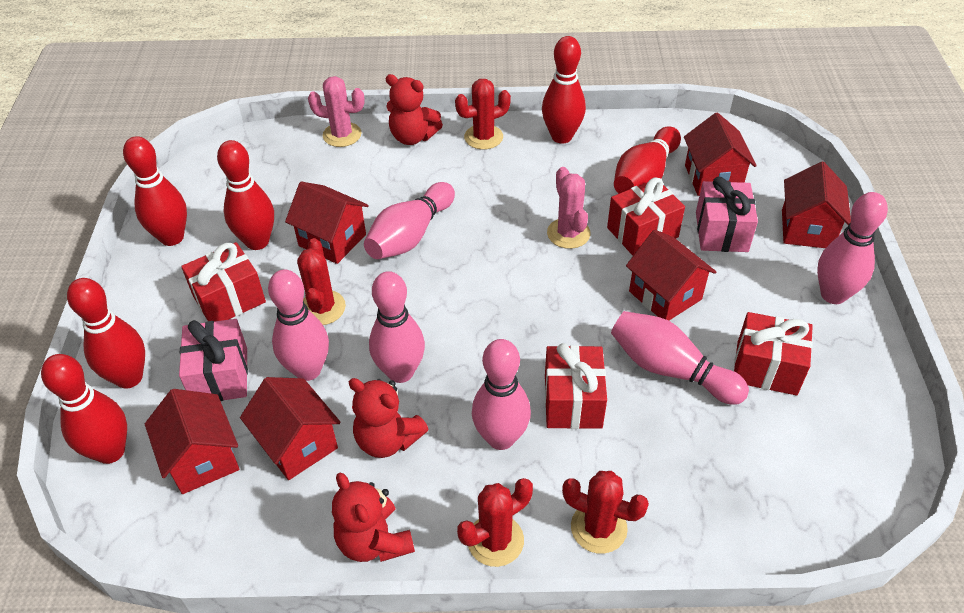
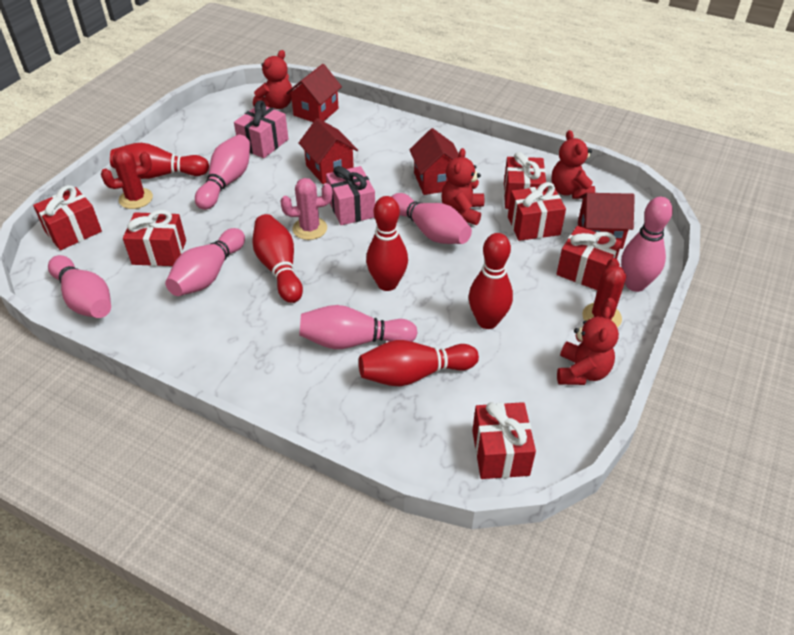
pink cactus: 2 -> 1
red bowling pin: 6 -> 5
red cactus: 4 -> 2
red gift: 4 -> 6
red house: 6 -> 4
red teddy bear: 3 -> 4

